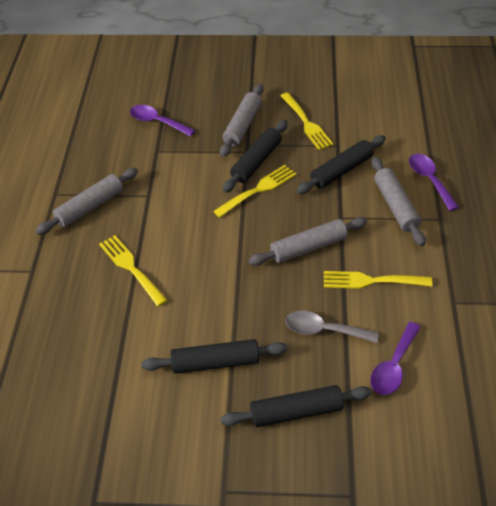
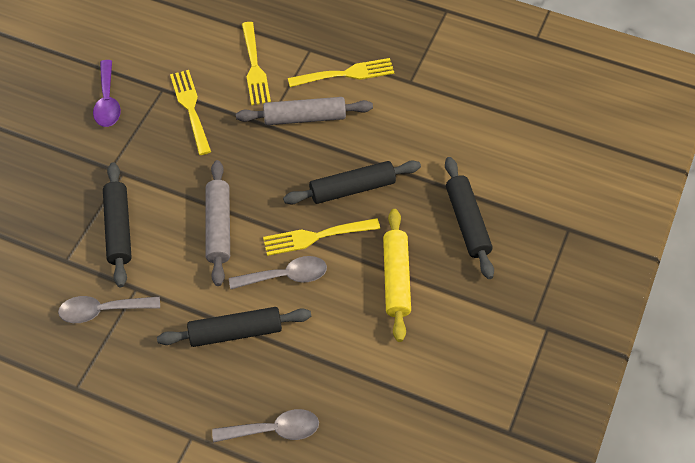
grey rolling pin: 4 -> 2
grey spoon: 1 -> 3
purple spoon: 3 -> 1
yellow rolling pin: 0 -> 1

